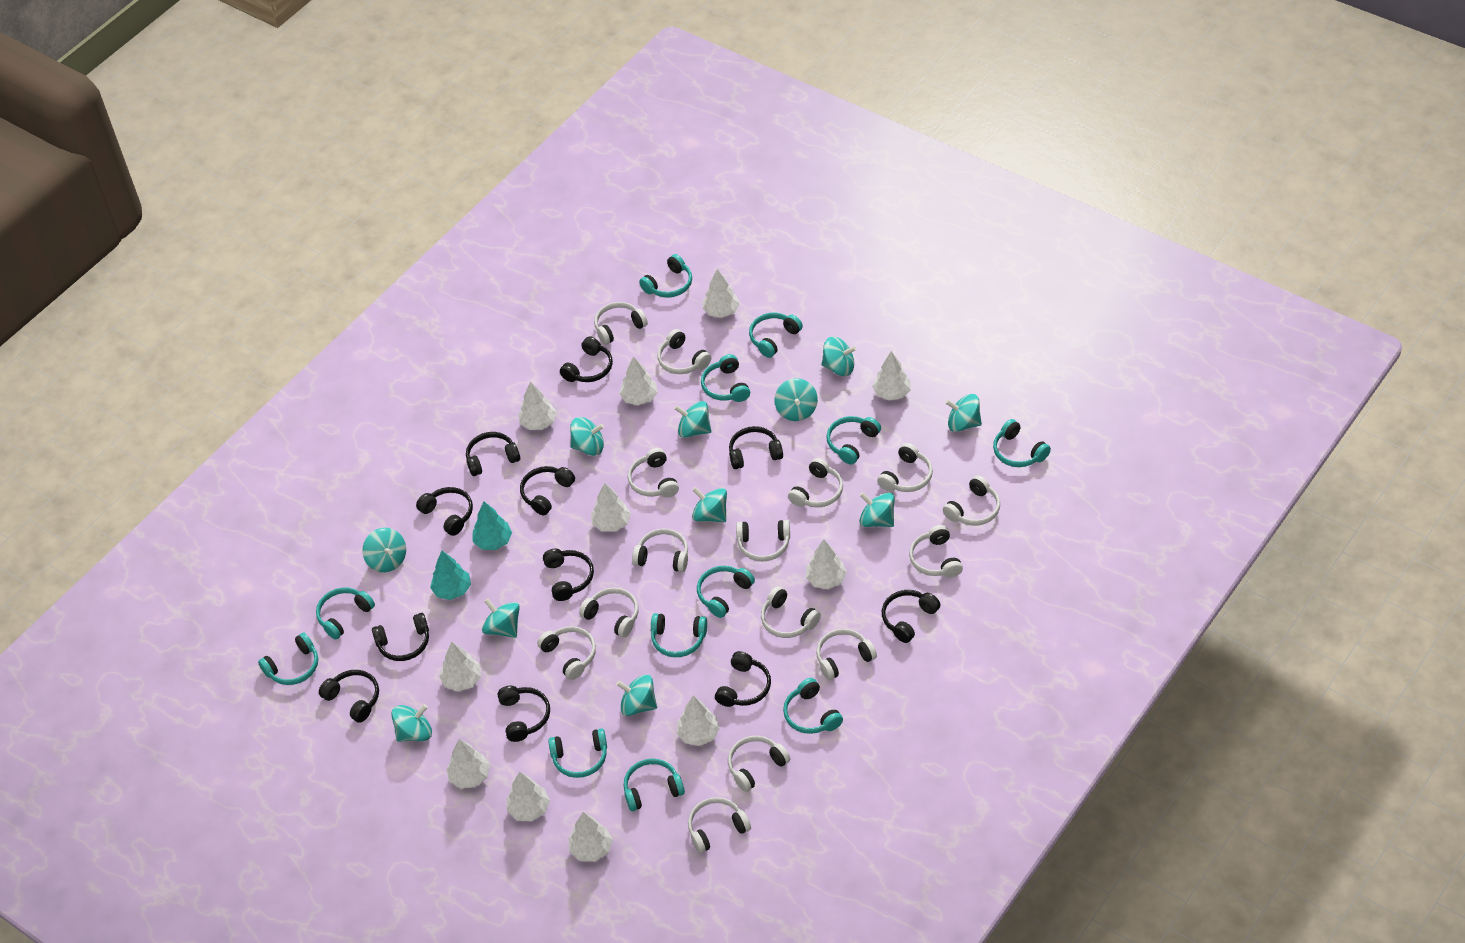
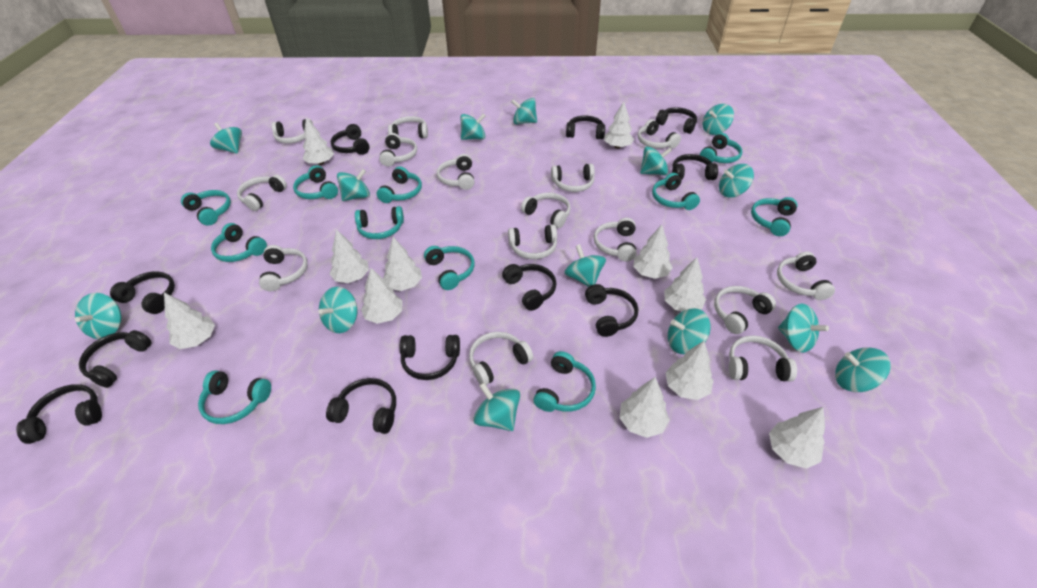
turquoise headphones: 12 -> 11
turquoise spinning top: 11 -> 14
turquoise tree: 2 -> 0

